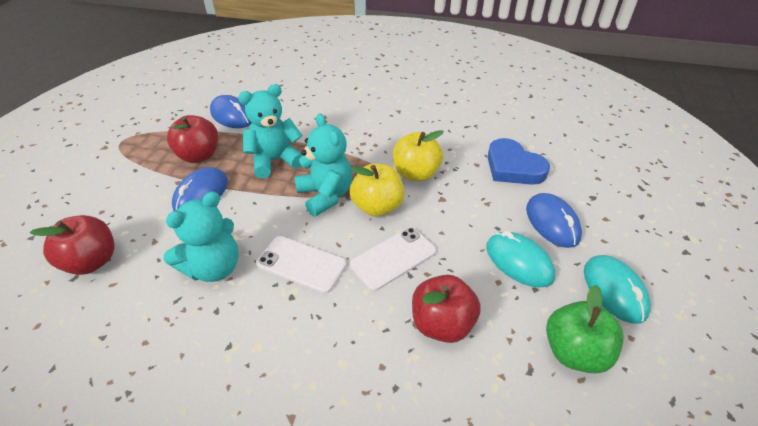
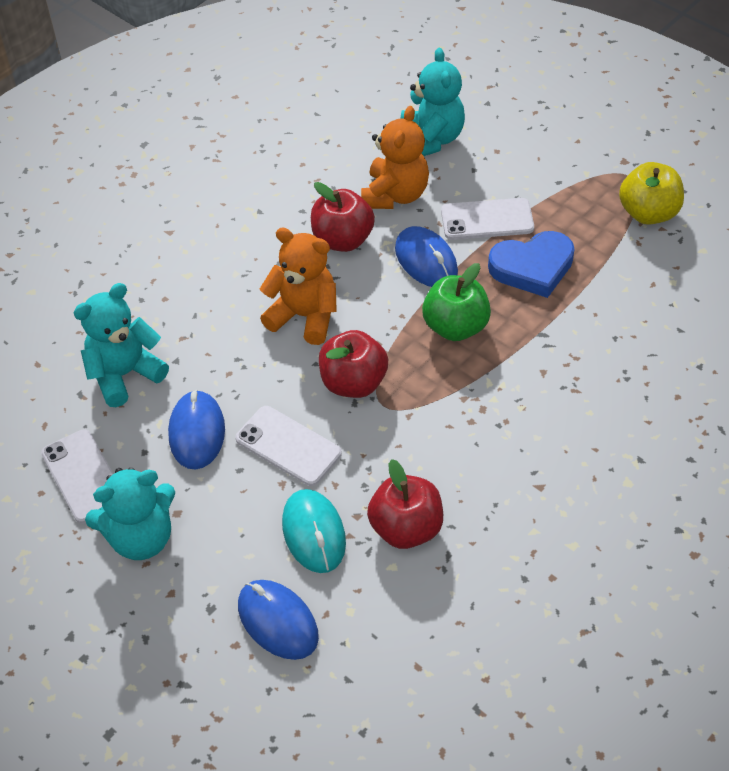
orange teddy bear: 0 -> 2
turquoise mouse: 2 -> 1
white phone: 2 -> 3
yellow apple: 2 -> 1

